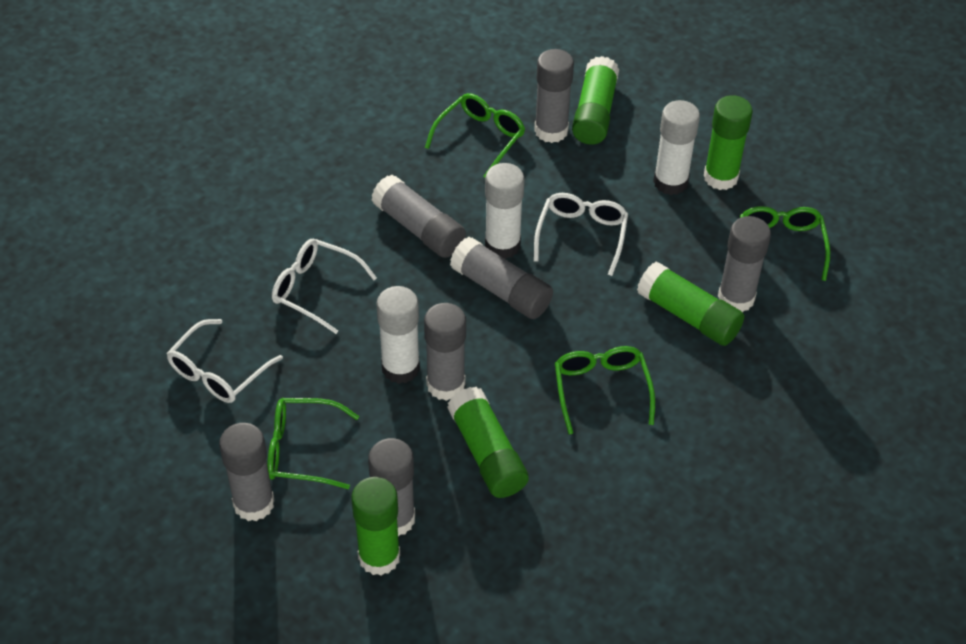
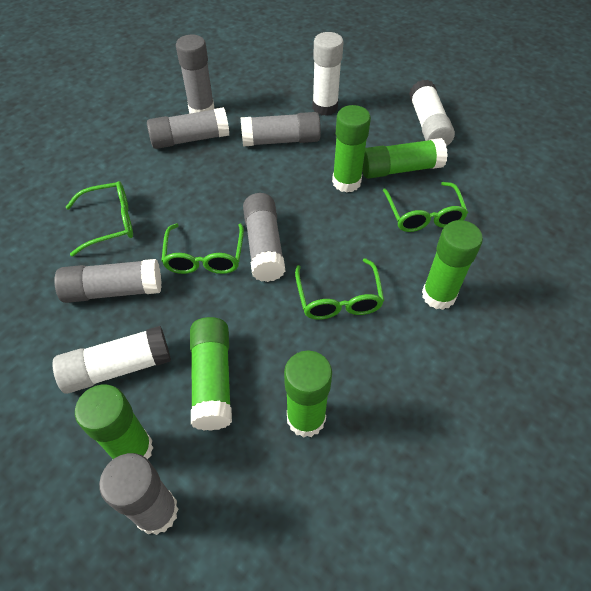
green glue stick: 5 -> 6
grey glue stick: 7 -> 6
white glasses: 3 -> 0

